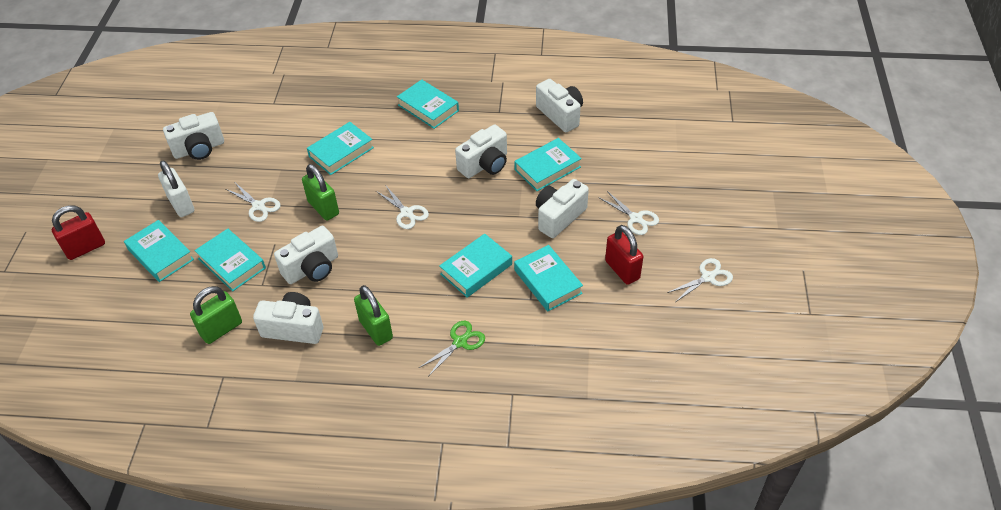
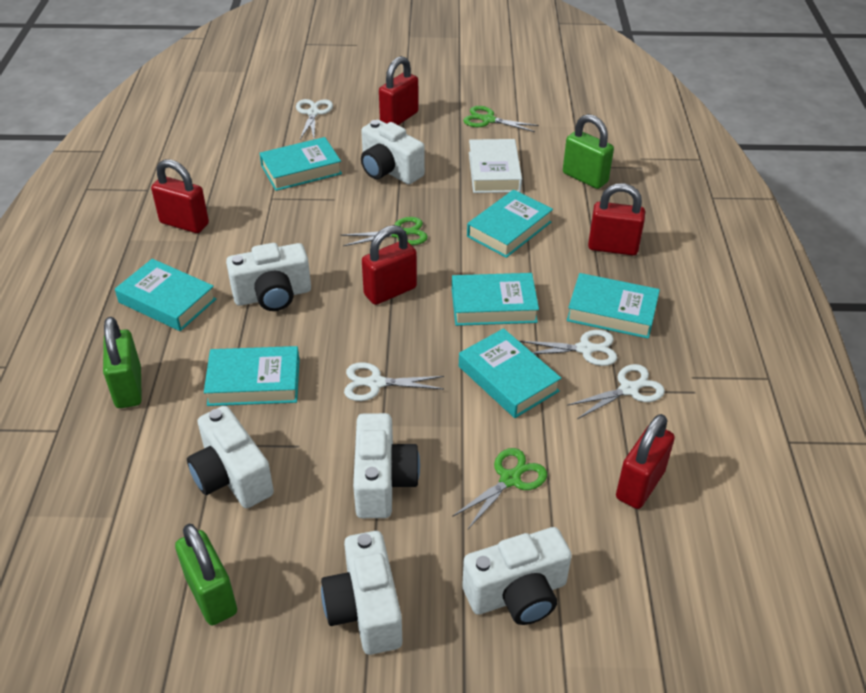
green scissors: 1 -> 3
red padlock: 2 -> 5
white book: 0 -> 1
white padlock: 1 -> 0

